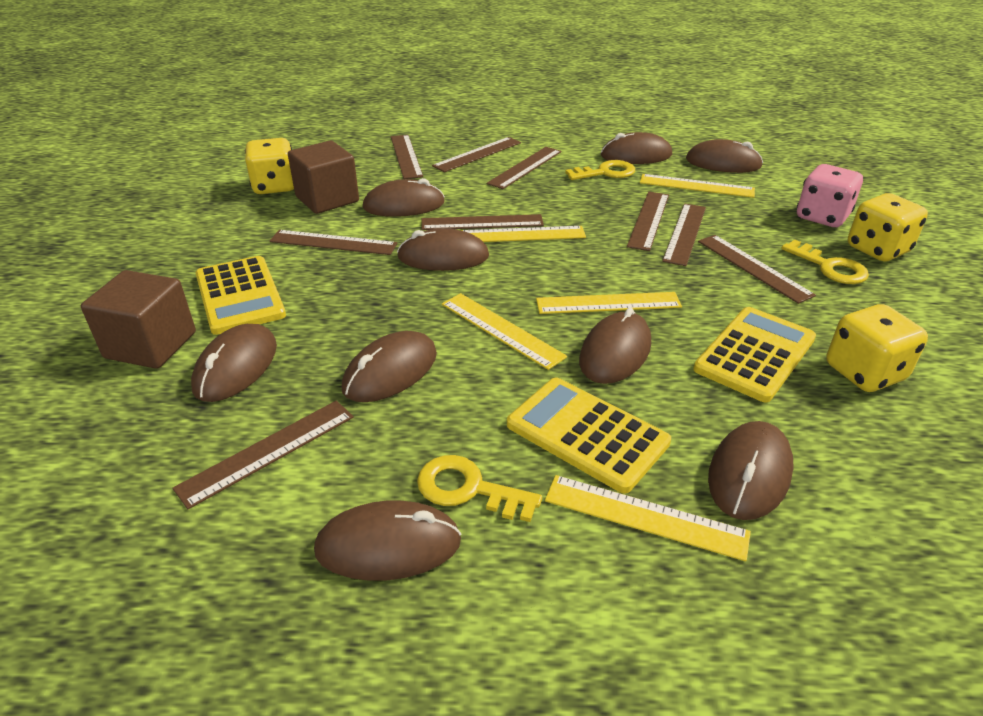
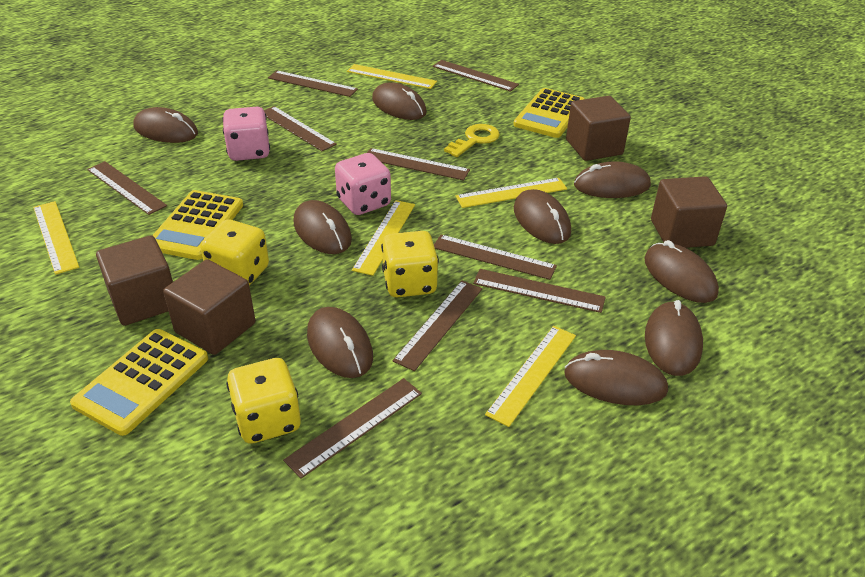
brown cube: 2 -> 4
pink dice: 1 -> 2
yellow key: 3 -> 1

